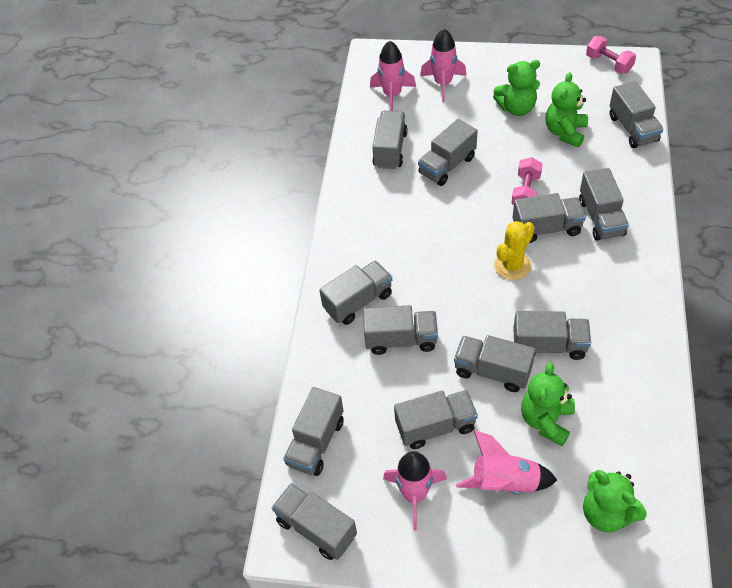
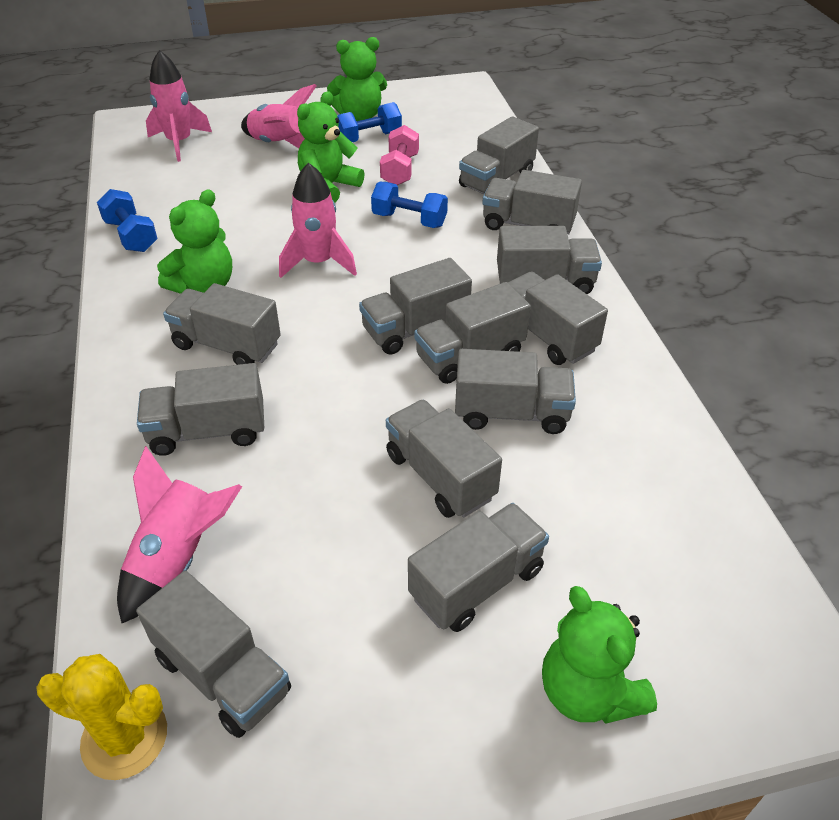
blue dumbbell: 0 -> 3
pink dumbbell: 2 -> 1

